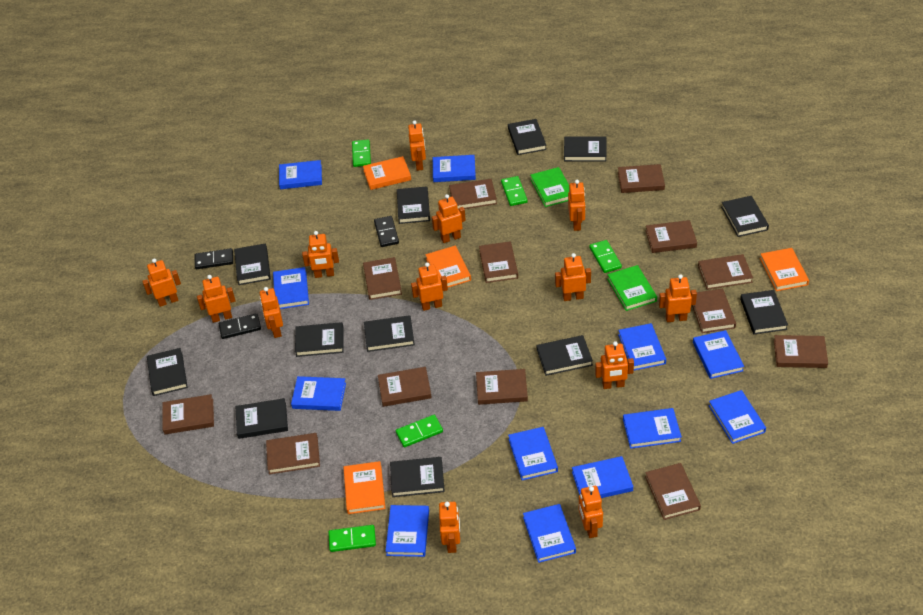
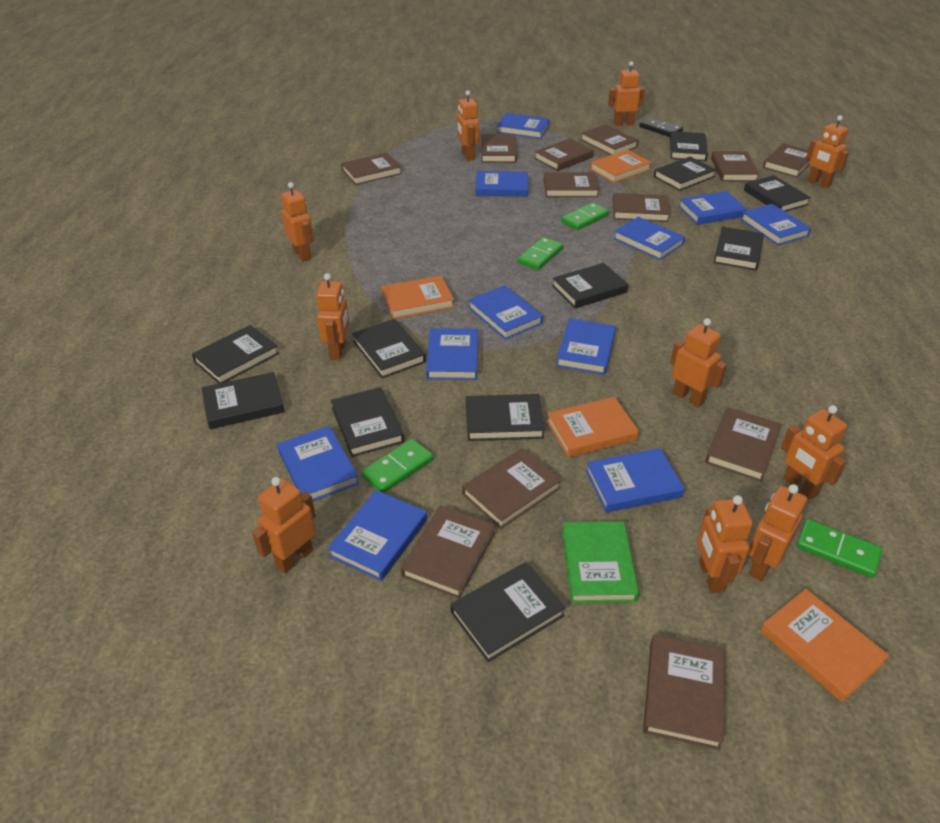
black book: 12 -> 11
black domino: 3 -> 1
blue book: 12 -> 11
brown book: 13 -> 12
green book: 2 -> 1
green domino: 5 -> 4
orange robot: 13 -> 10

